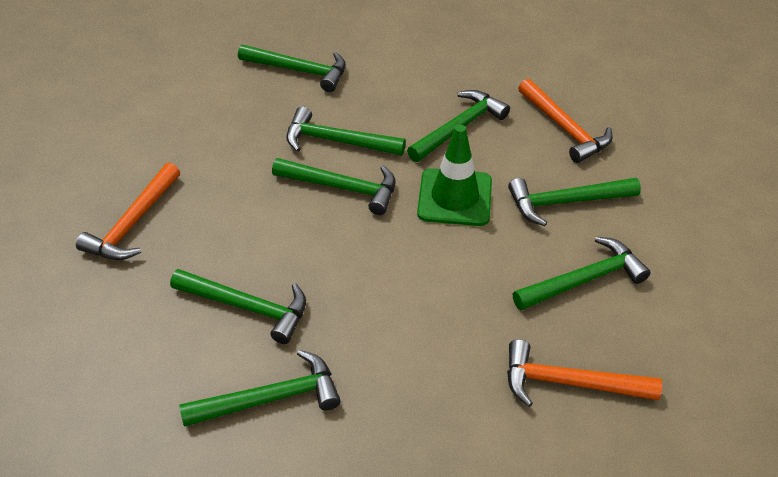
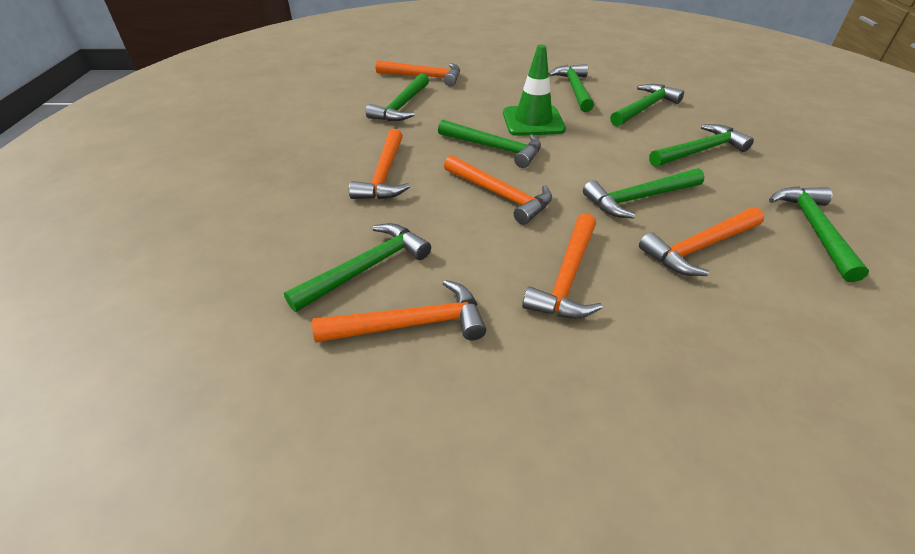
orange hammer: 3 -> 6

